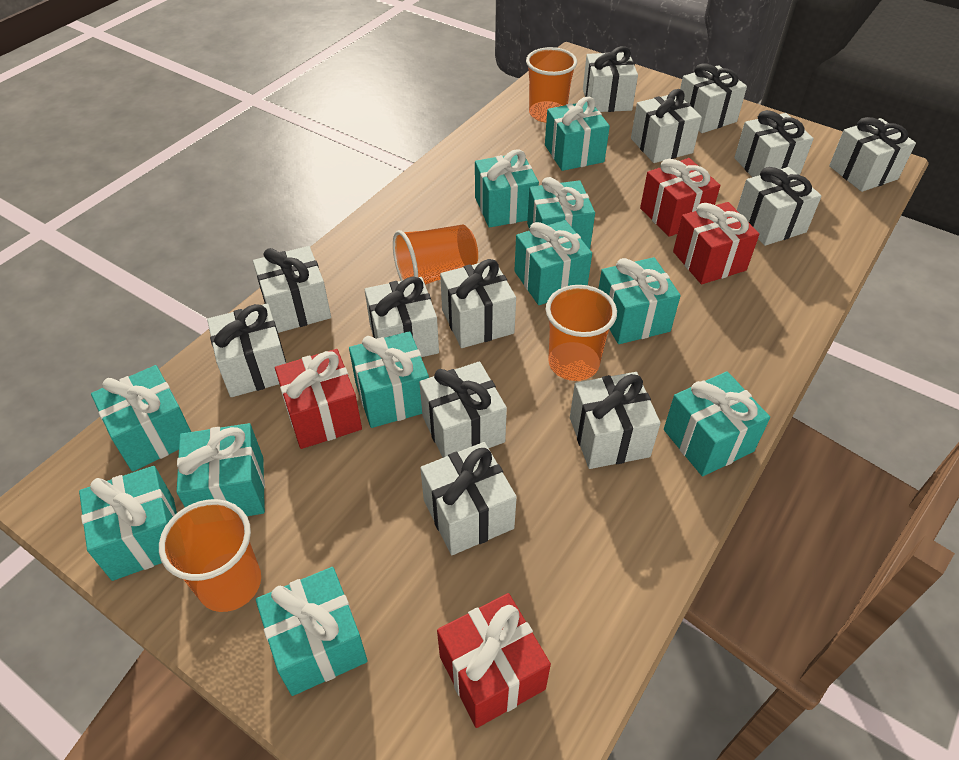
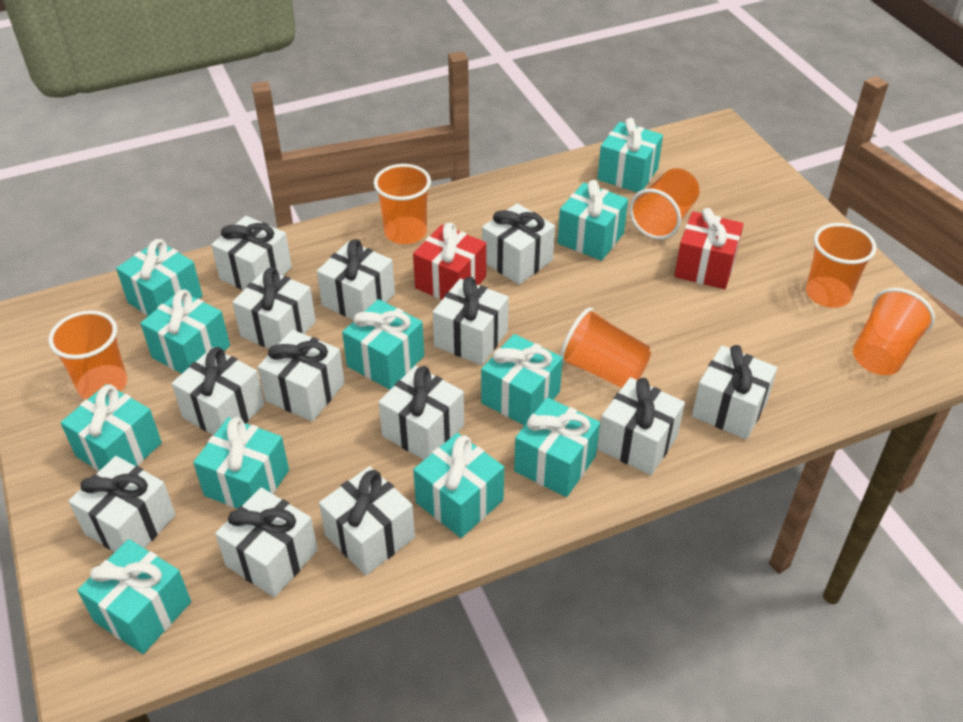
orange cup: 4 -> 6
red gift: 4 -> 2

